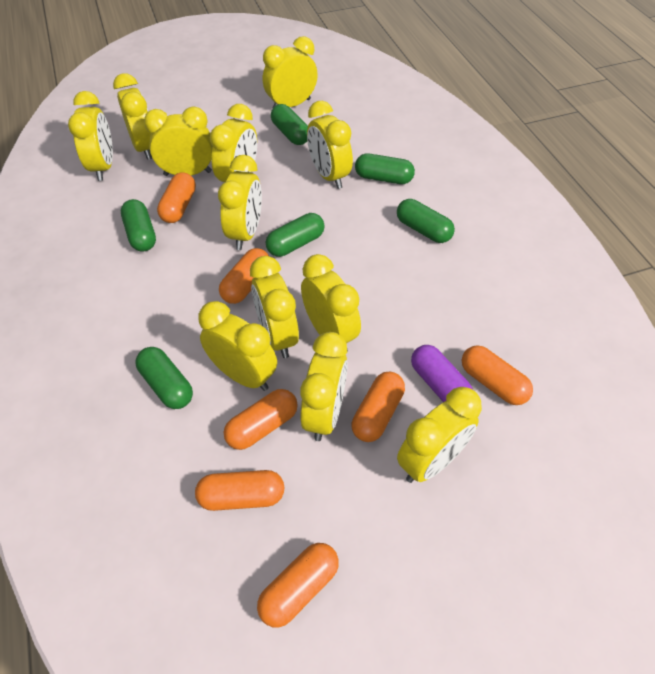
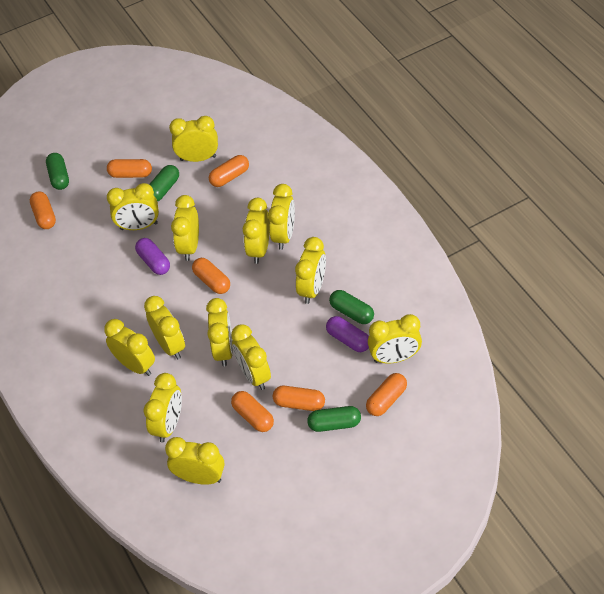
green capsule: 6 -> 4
purple capsule: 1 -> 2
yellow clock: 12 -> 13

